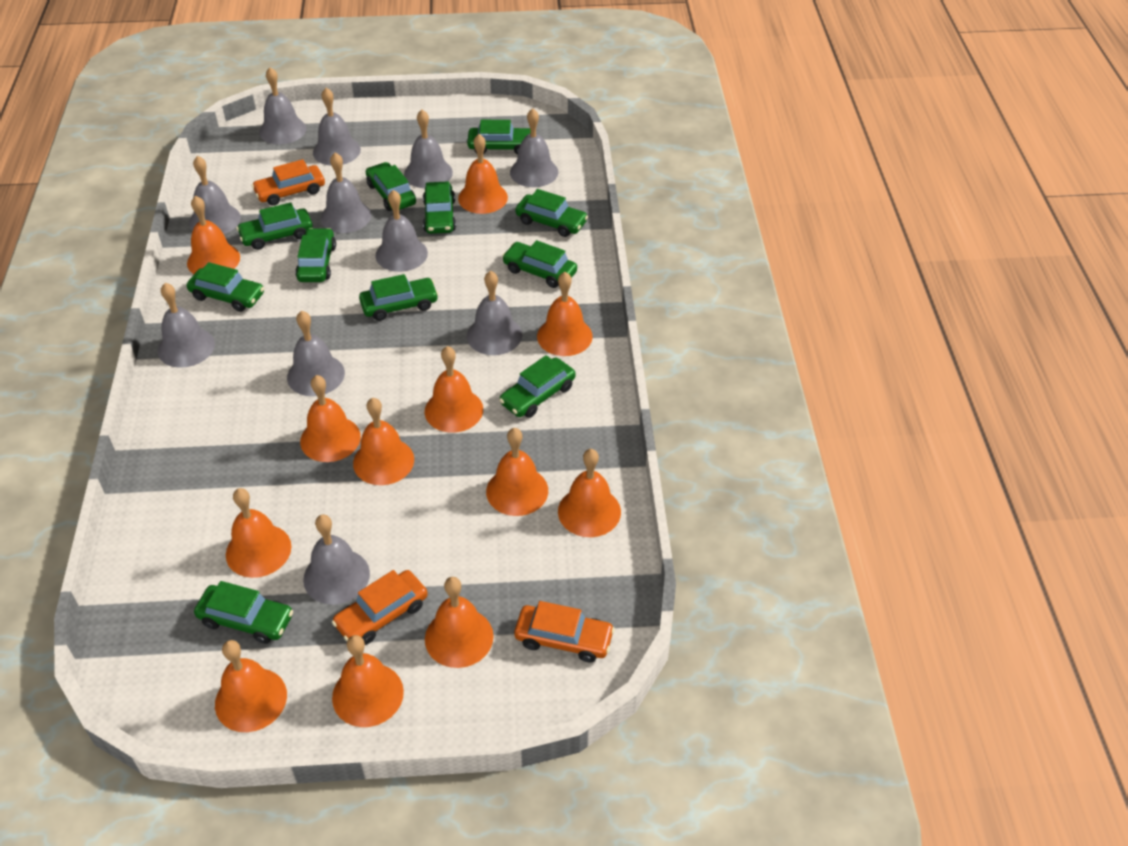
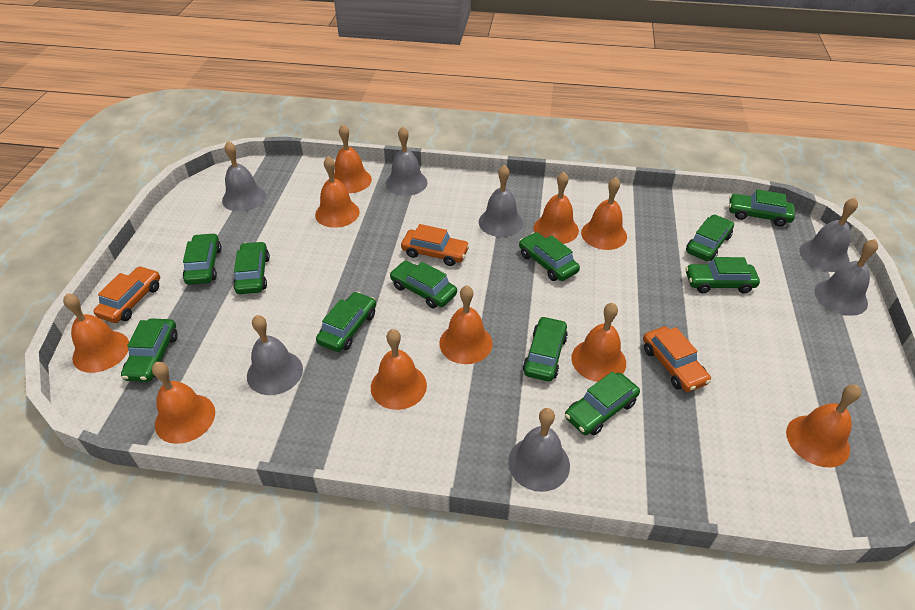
grey bell: 11 -> 7
orange bell: 12 -> 10

